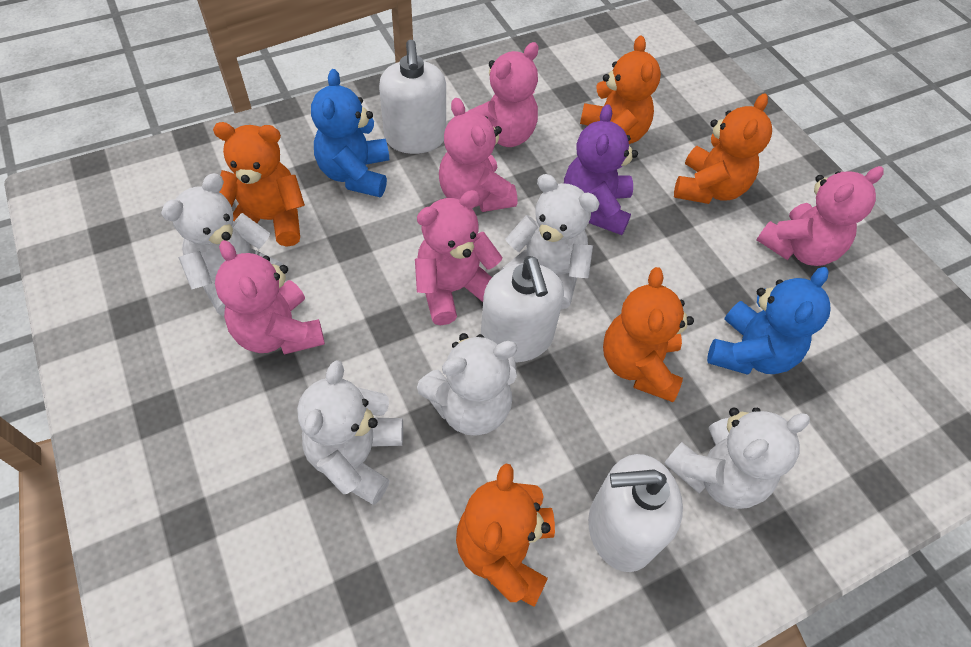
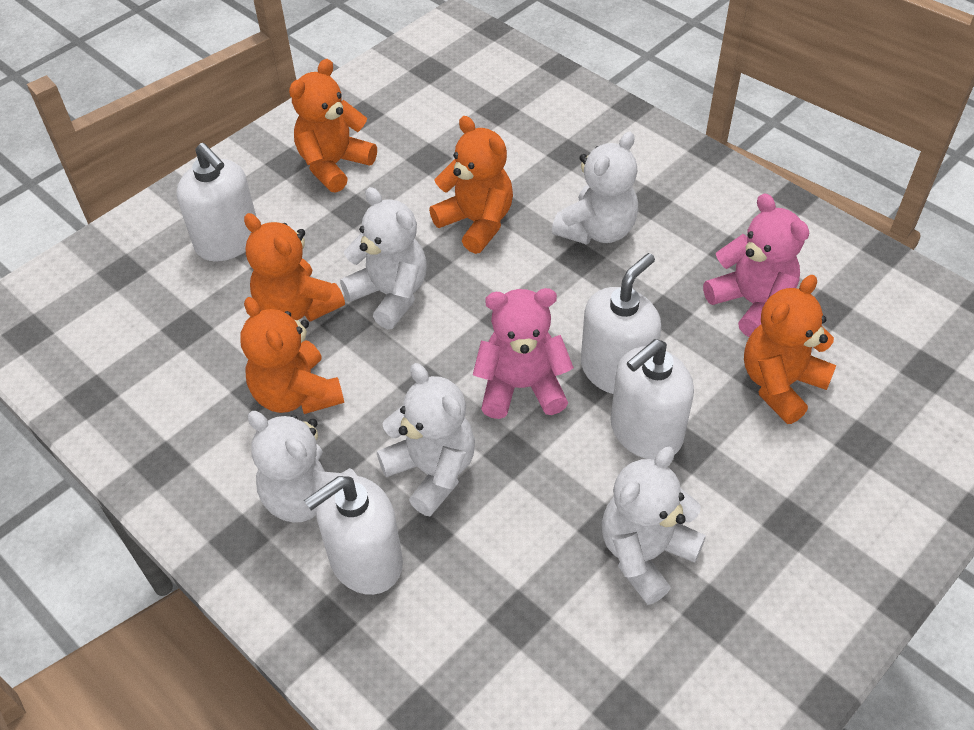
blue teddy bear: 2 -> 0
pink teddy bear: 5 -> 2
purple teddy bear: 1 -> 0
white soap dispenser: 3 -> 4

